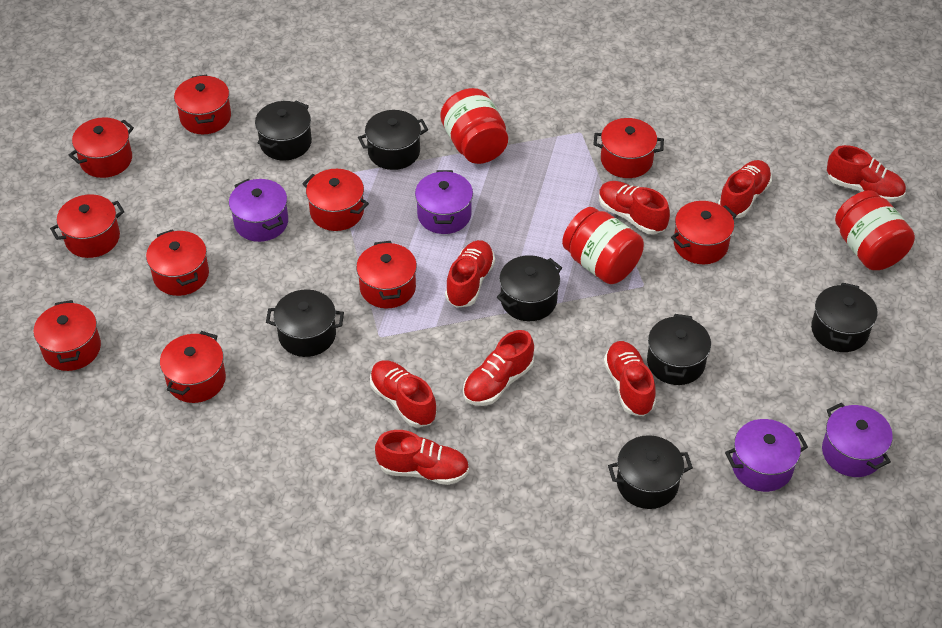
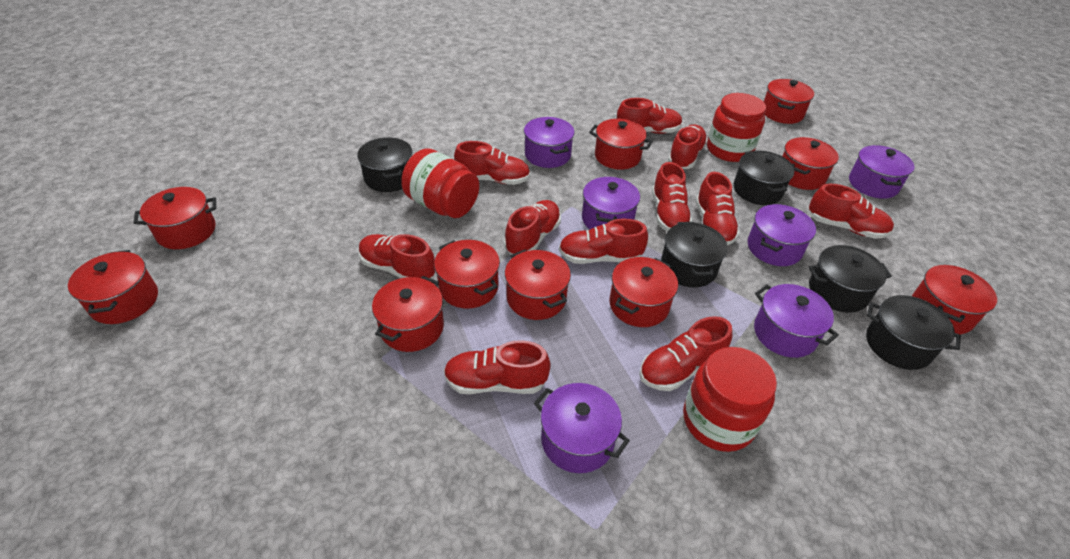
black pot: 7 -> 5
purple pot: 4 -> 6
red shoe: 8 -> 11

